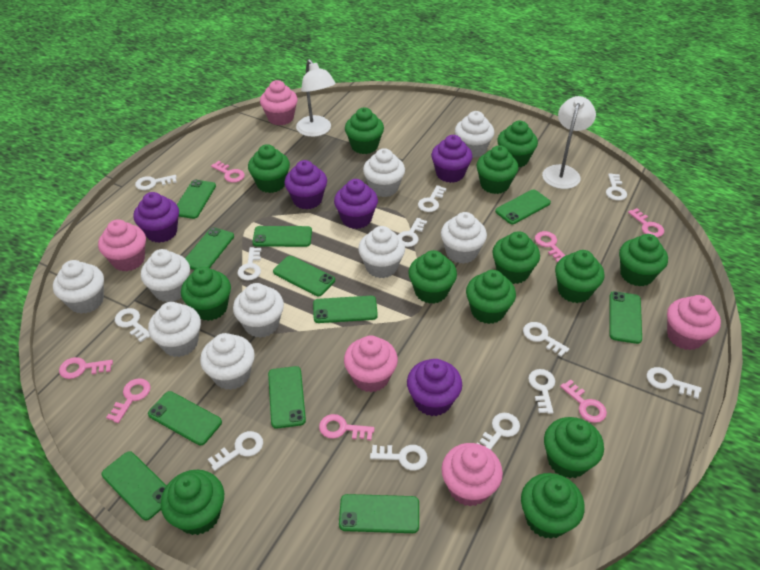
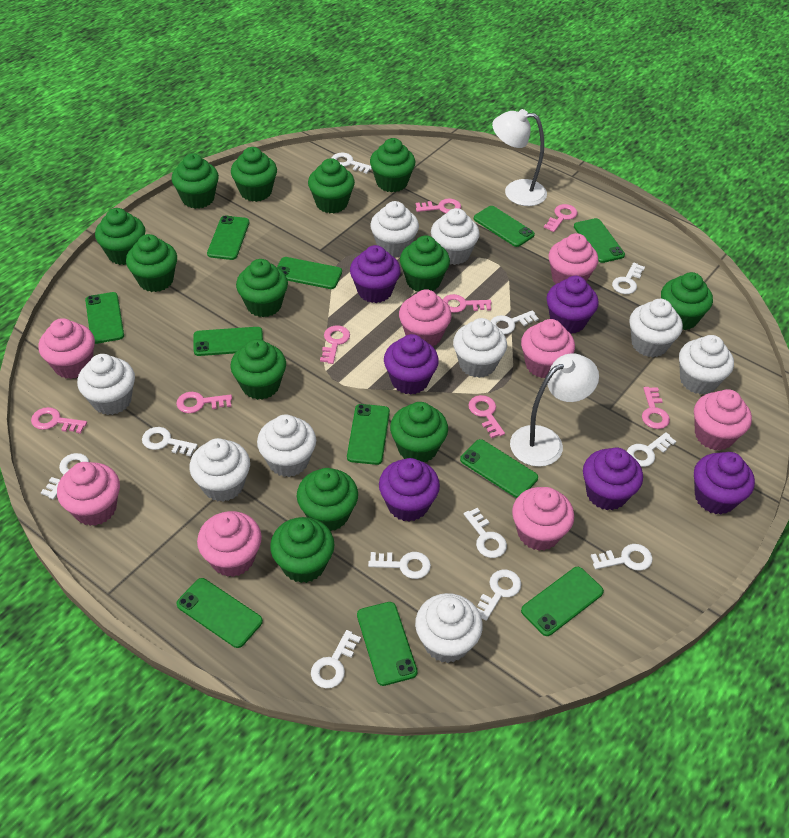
pink cupcake: 5 -> 8
pink key: 7 -> 8
purple cupcake: 5 -> 6
white key: 12 -> 11

